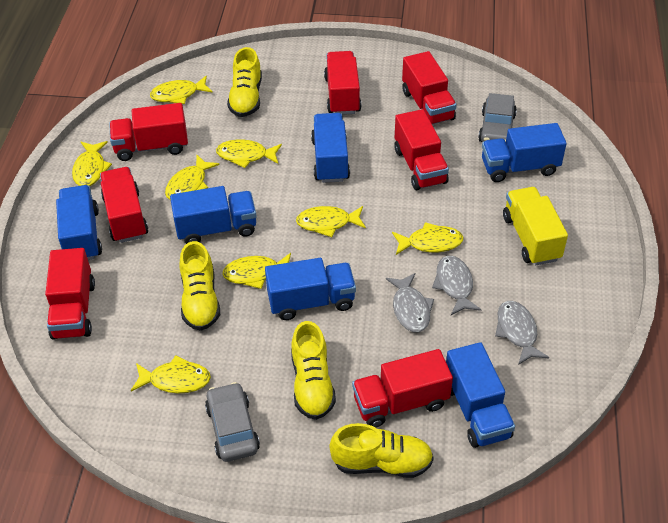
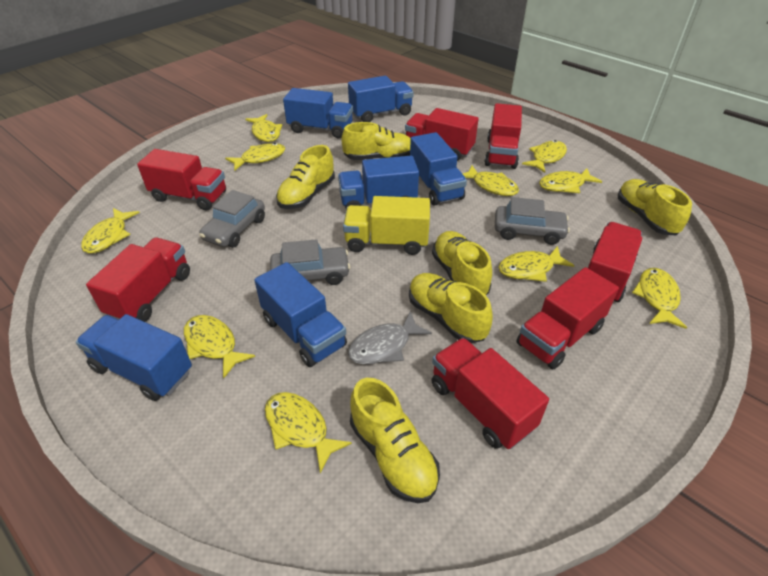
grey car: 2 -> 3
grey fish: 3 -> 1
yellow fish: 8 -> 10
yellow shoe: 4 -> 6

